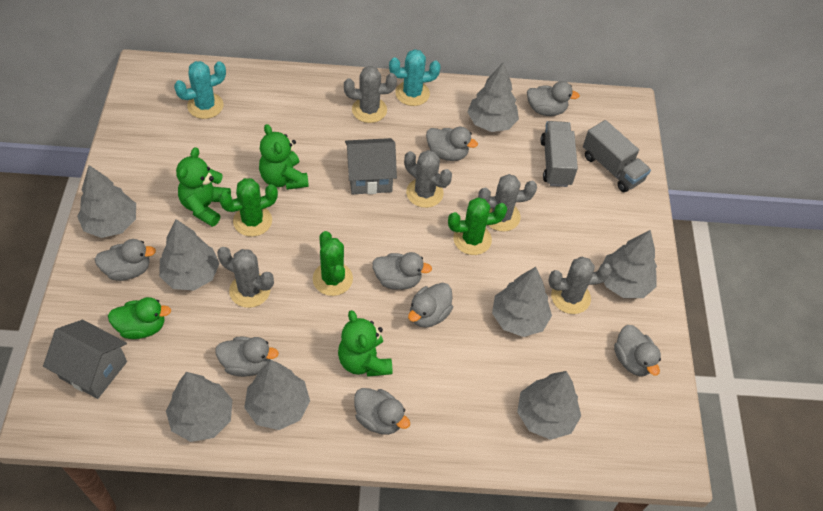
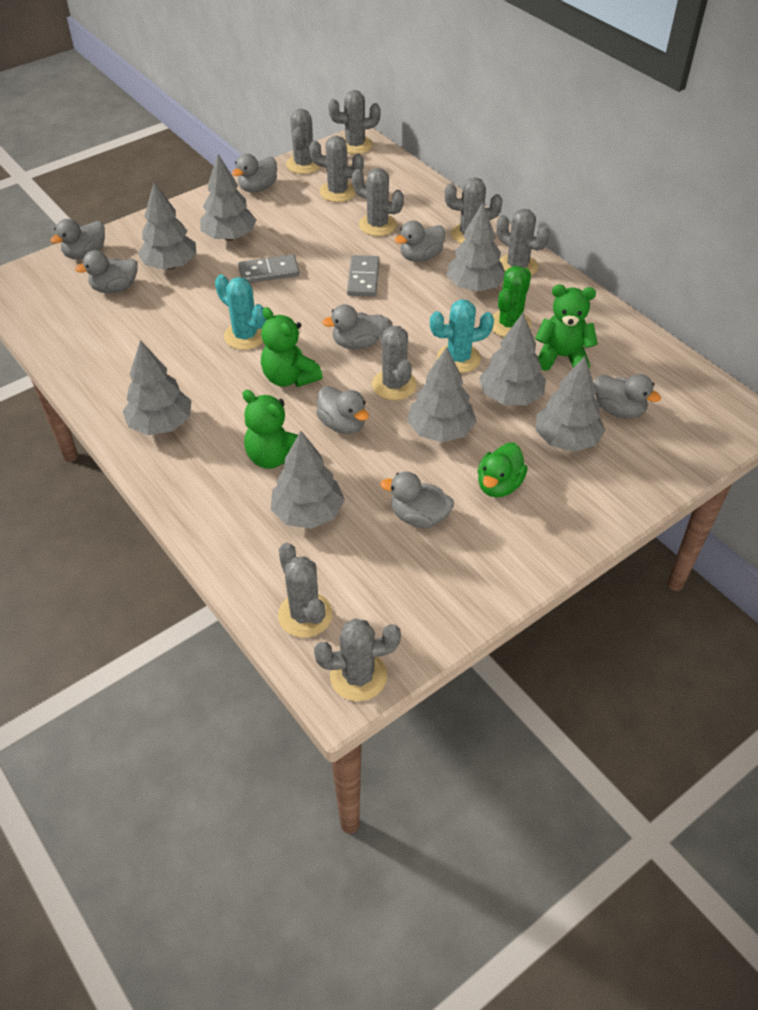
green cactus: 3 -> 1
grey cactus: 5 -> 9
grey domino: 0 -> 2
grey house: 2 -> 0
grey truck: 2 -> 0

